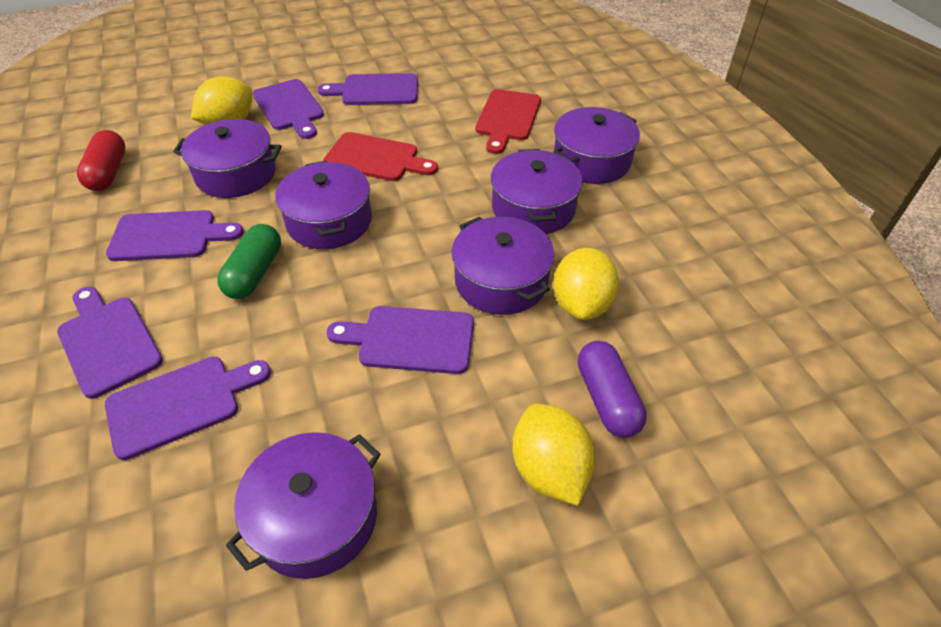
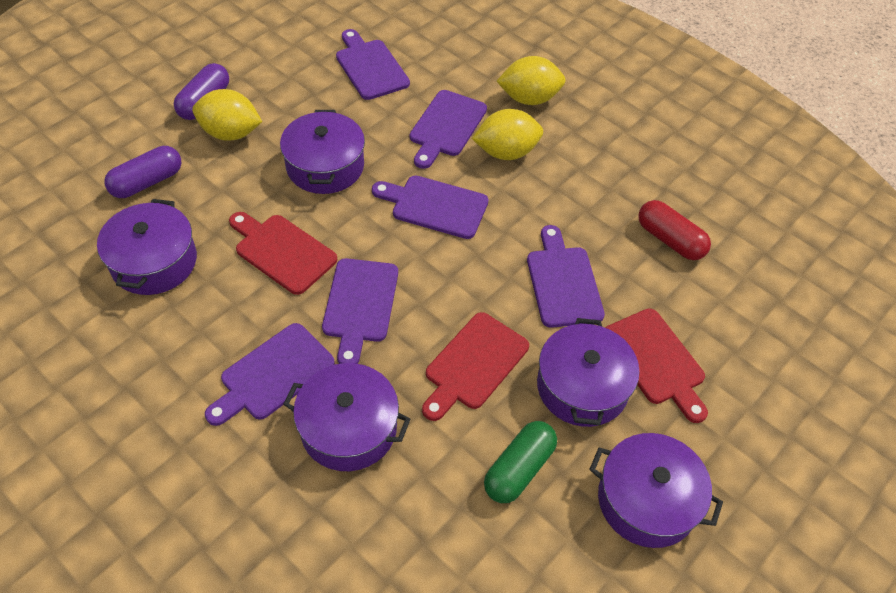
purple capsule: 1 -> 2
purple pot: 6 -> 5
red cutting board: 2 -> 3

